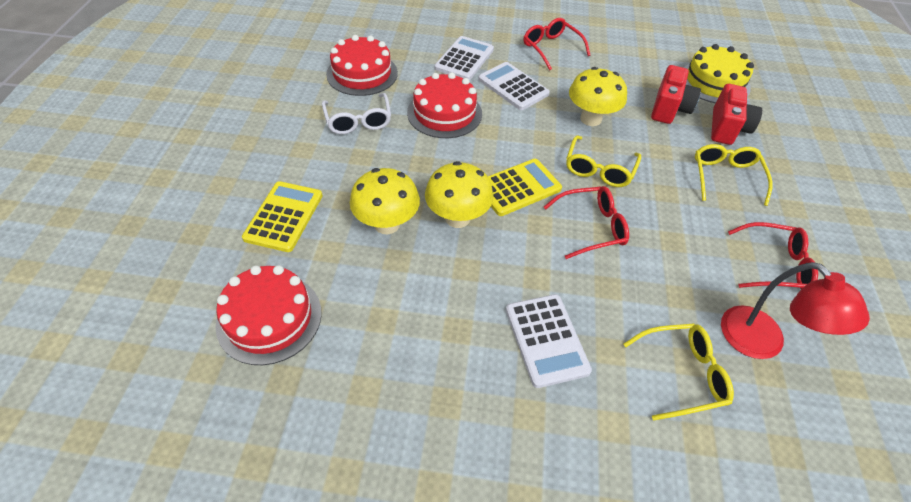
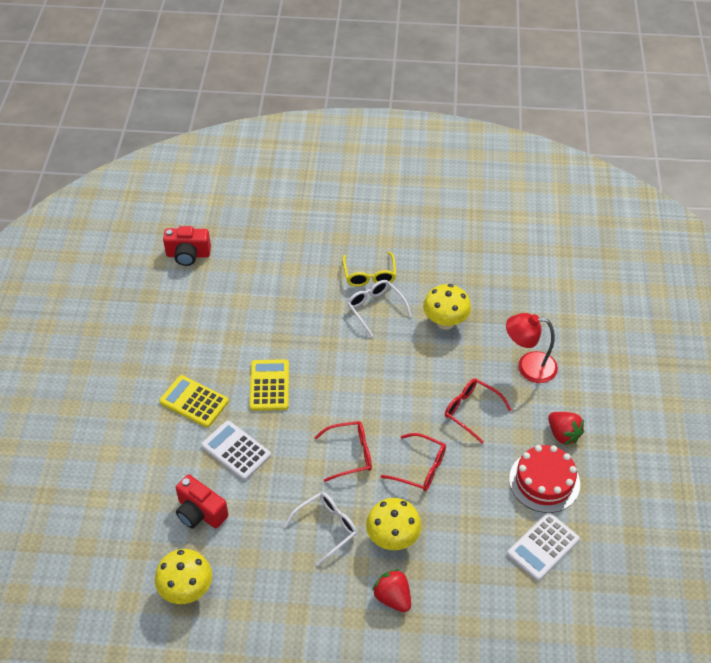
red cake: 3 -> 1
red strawberry: 0 -> 2
white calculator: 3 -> 2
white glasses: 1 -> 2
yellow cake: 1 -> 0
yellow glasses: 3 -> 1

